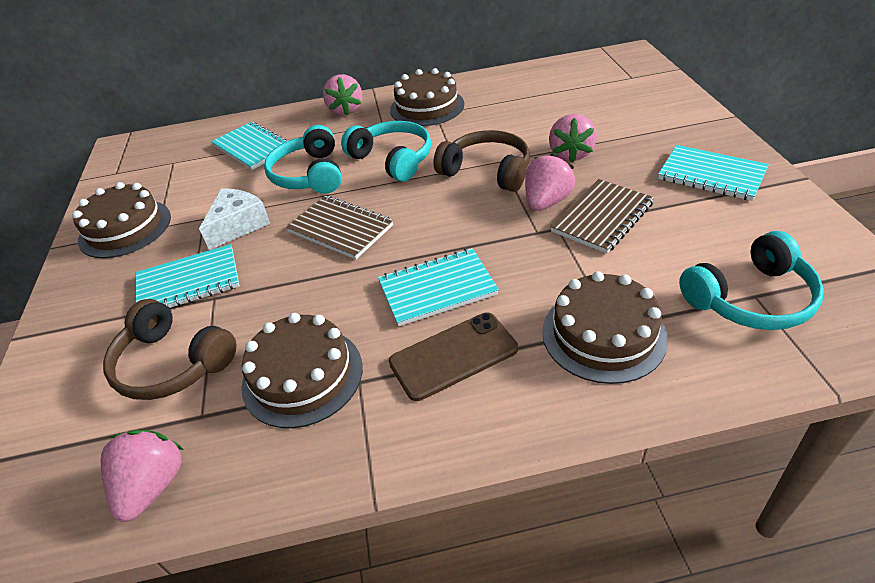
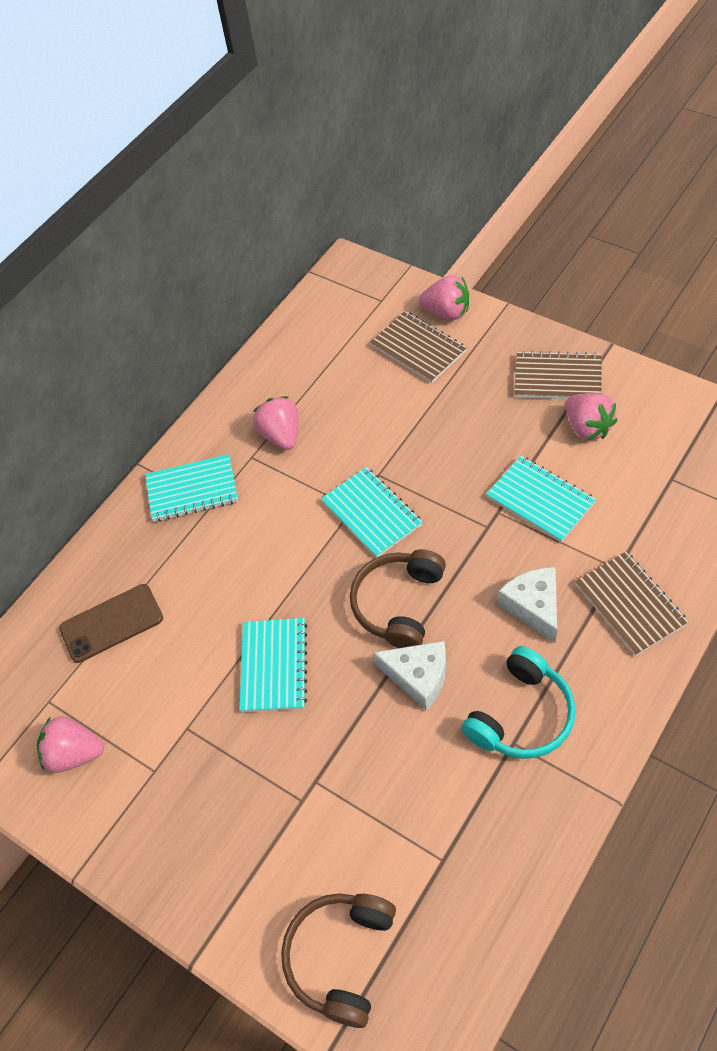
brown cake: 4 -> 0
brown notebook: 2 -> 3
turquoise headphones: 3 -> 1
white cheese: 1 -> 2

